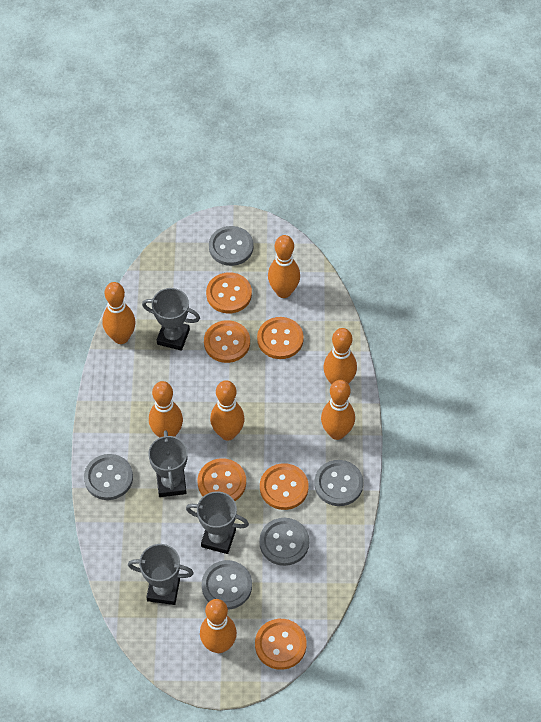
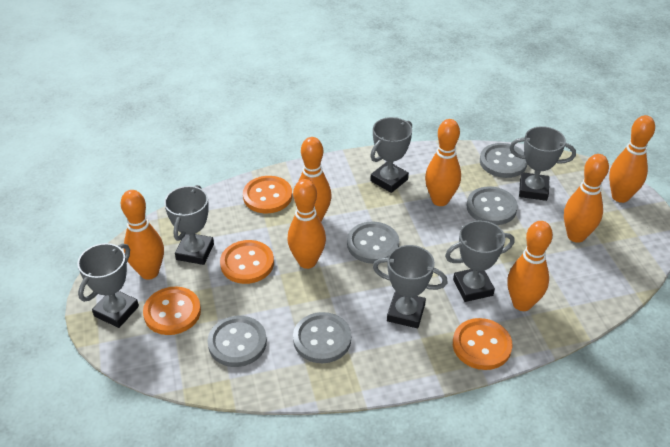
grey trophy: 4 -> 6
orange button: 6 -> 4

